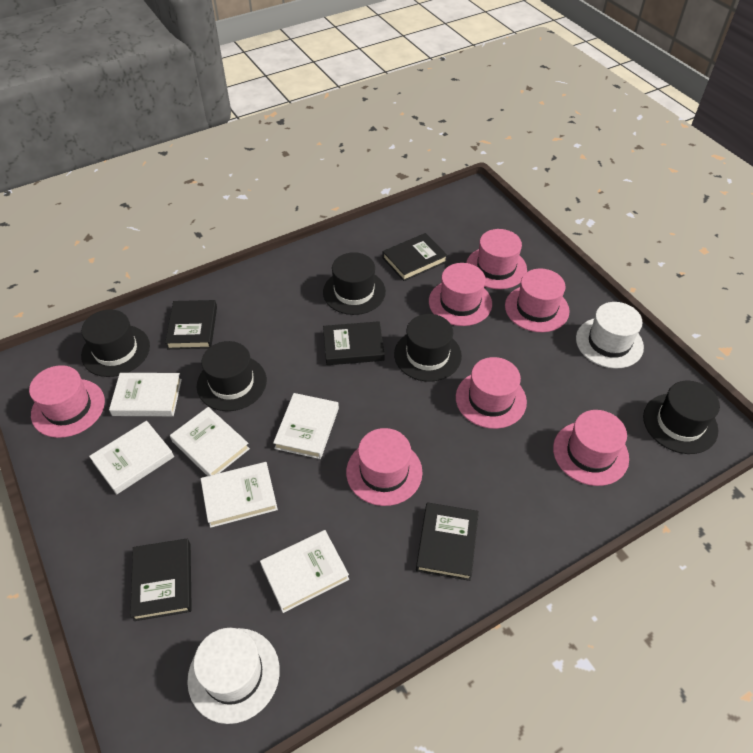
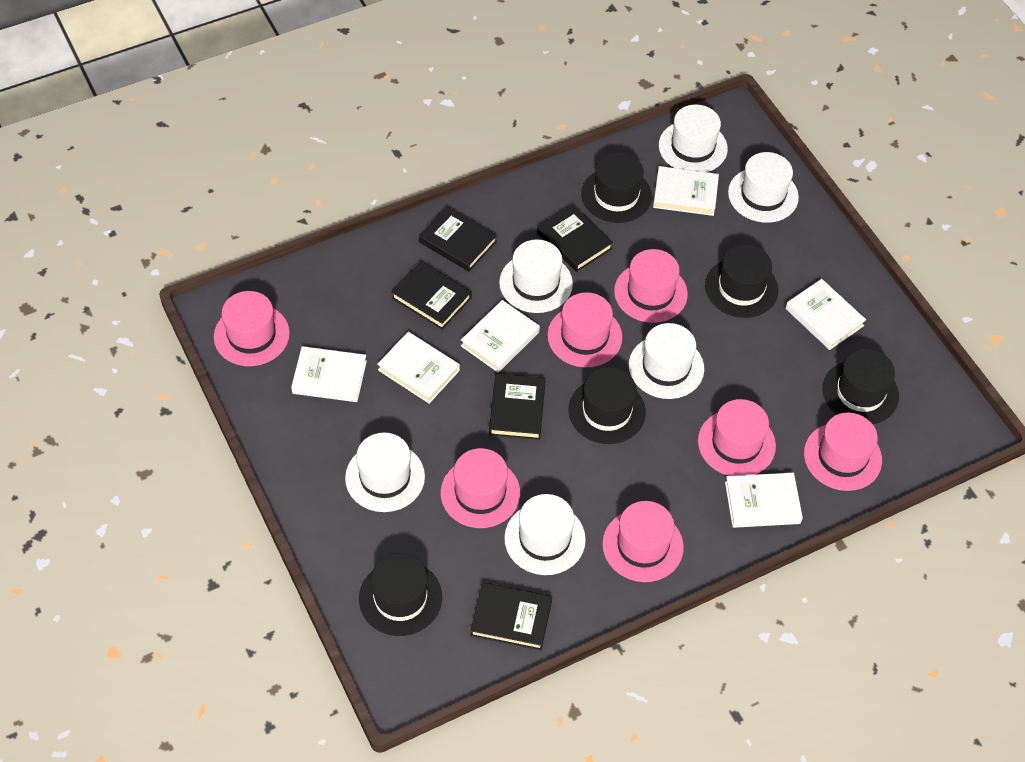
white hat: 2 -> 6

